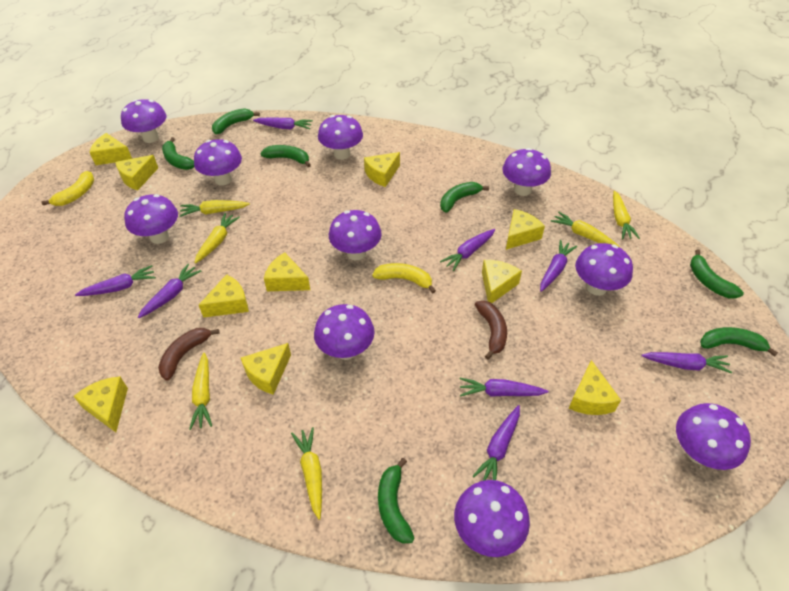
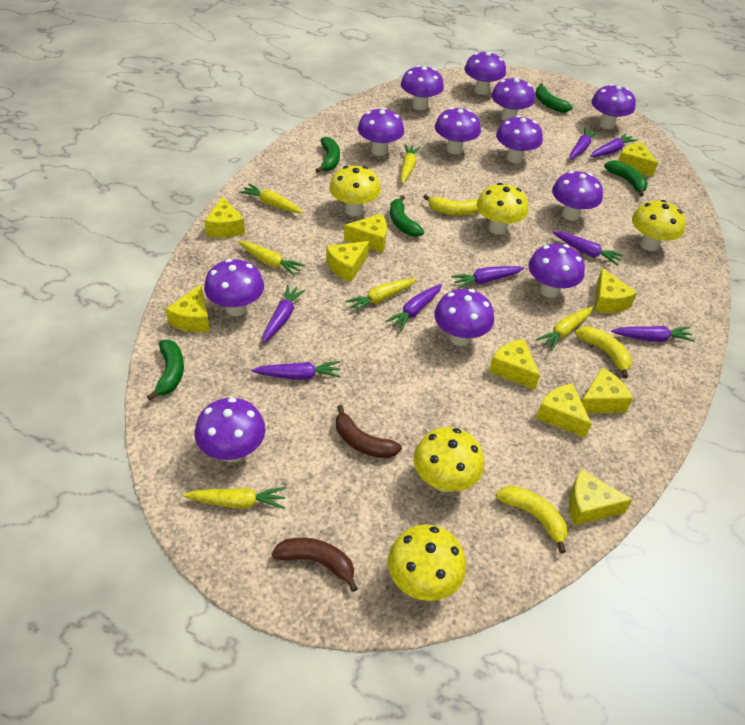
green banana: 7 -> 5
purple mushroom: 10 -> 12
yellow banana: 2 -> 3
yellow mushroom: 0 -> 5

